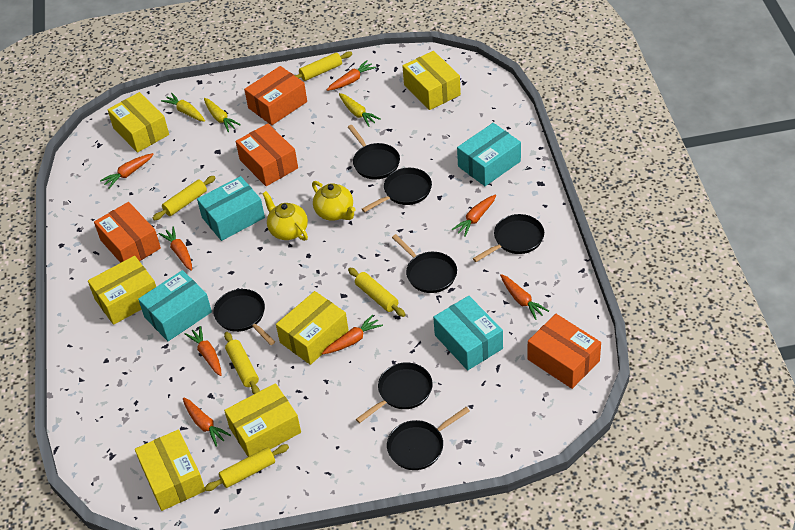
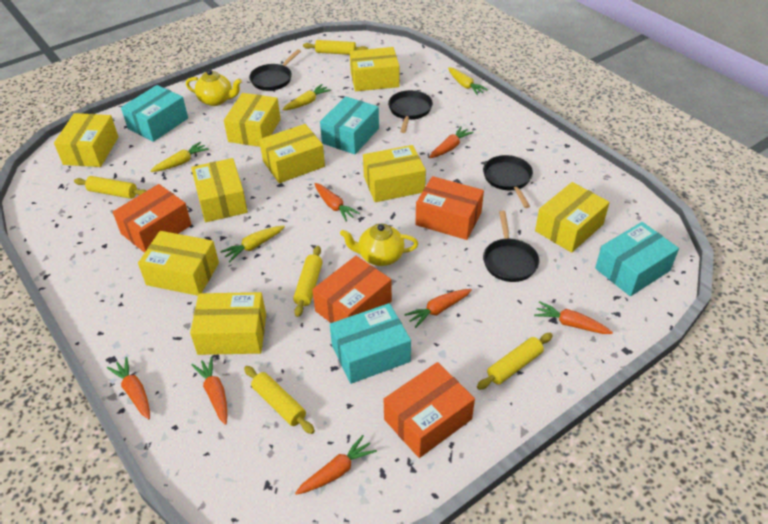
black pan: 7 -> 4
orange carrot: 8 -> 7
yellow box: 6 -> 9
yellow carrot: 3 -> 4

